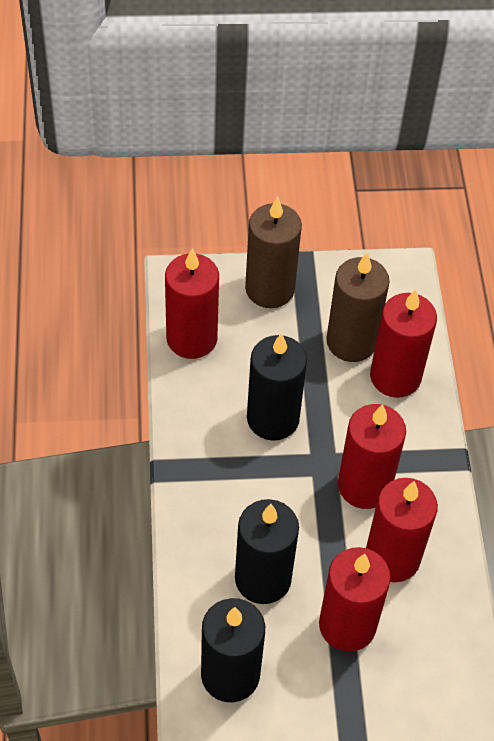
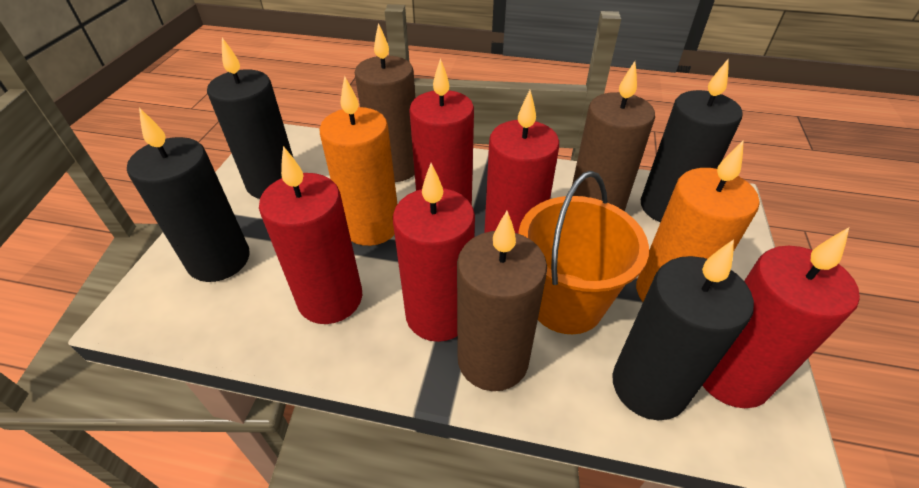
black candle: 3 -> 4
brown candle: 2 -> 3
orange bucket: 0 -> 1
orange candle: 0 -> 2

